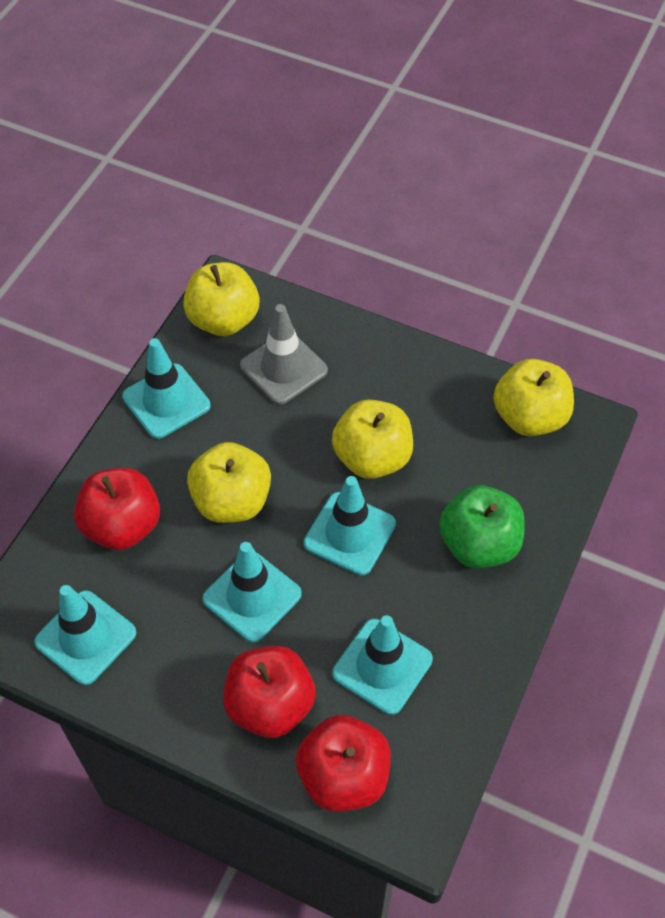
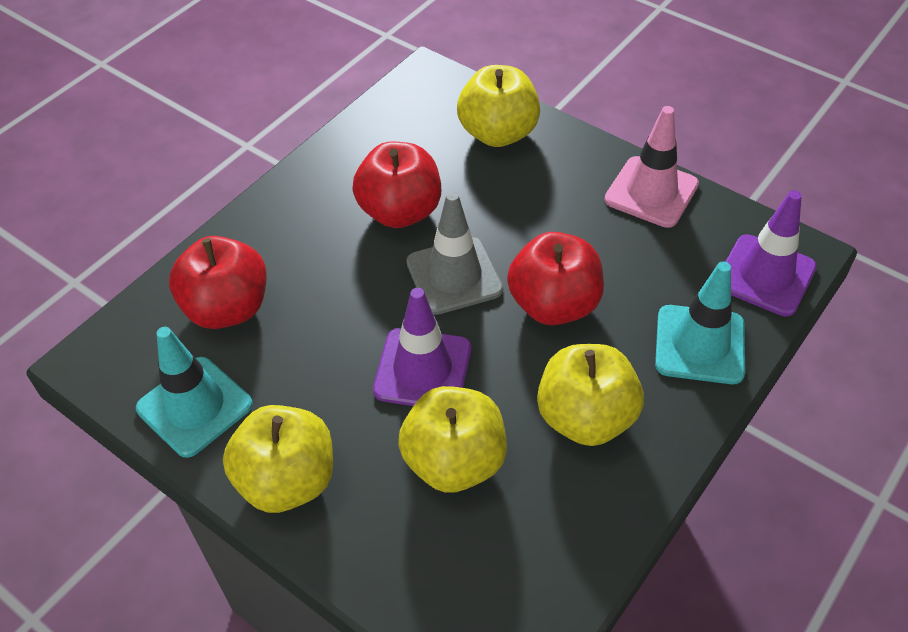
green apple: 1 -> 0
pink traffic cone: 0 -> 1
purple traffic cone: 0 -> 2
turquoise traffic cone: 5 -> 2

